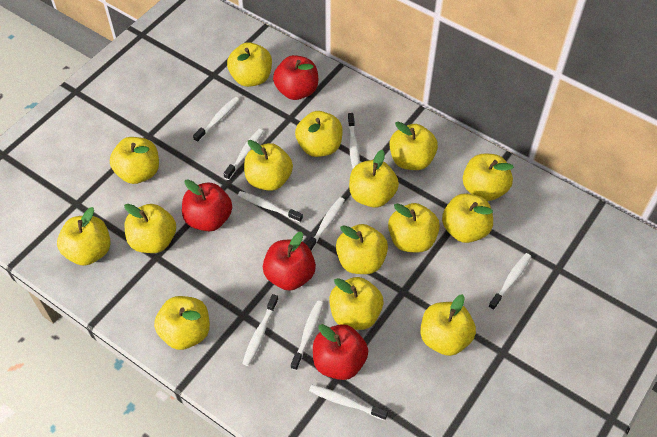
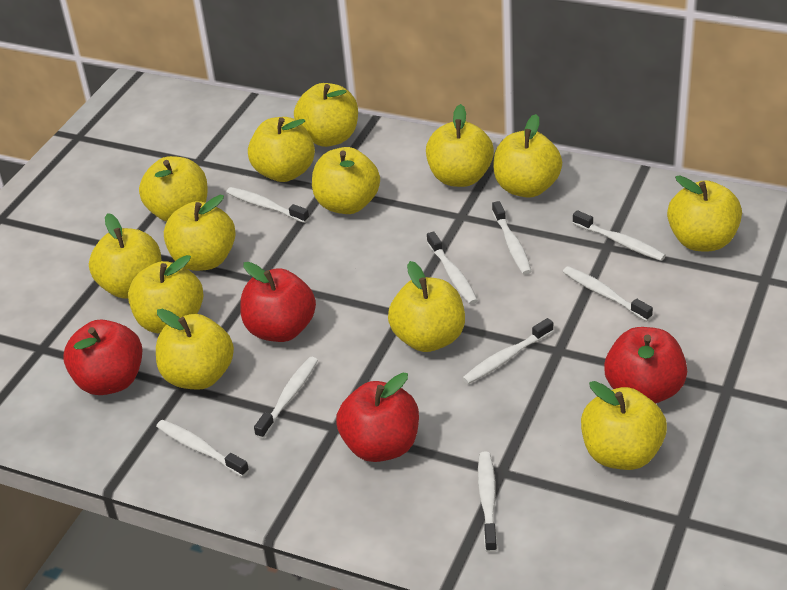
yellow apple: 15 -> 13

